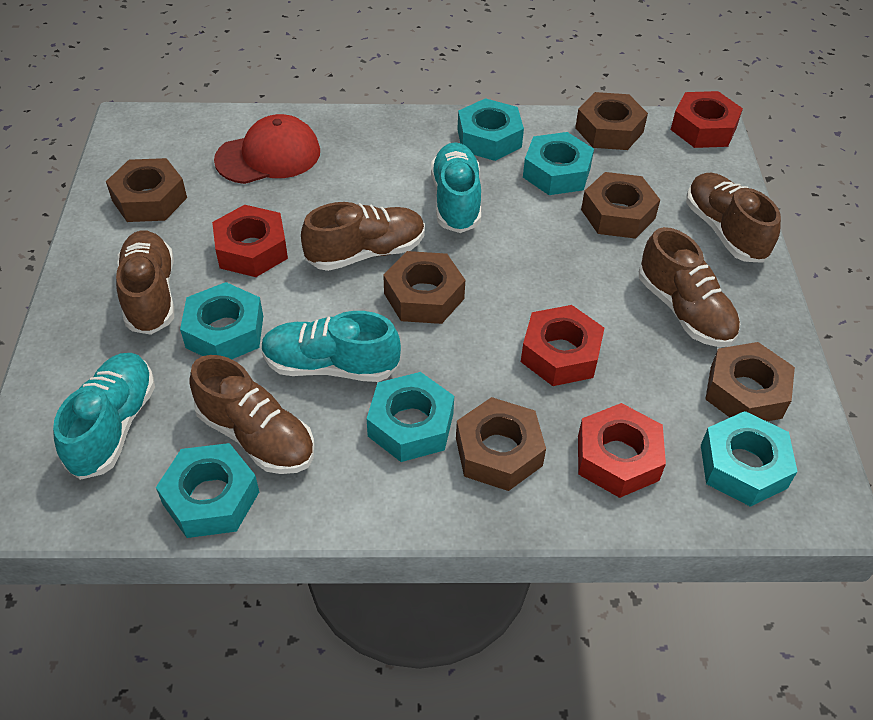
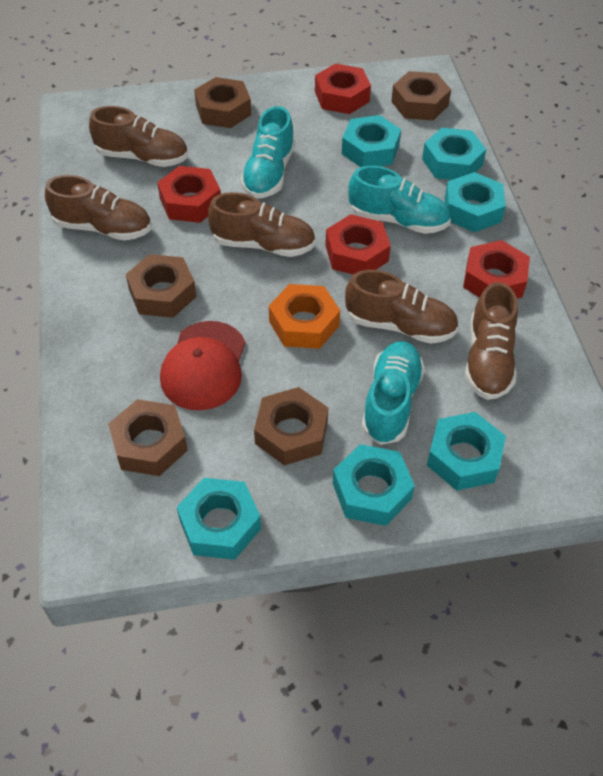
brown nut: 6 -> 5
orange nut: 0 -> 1

